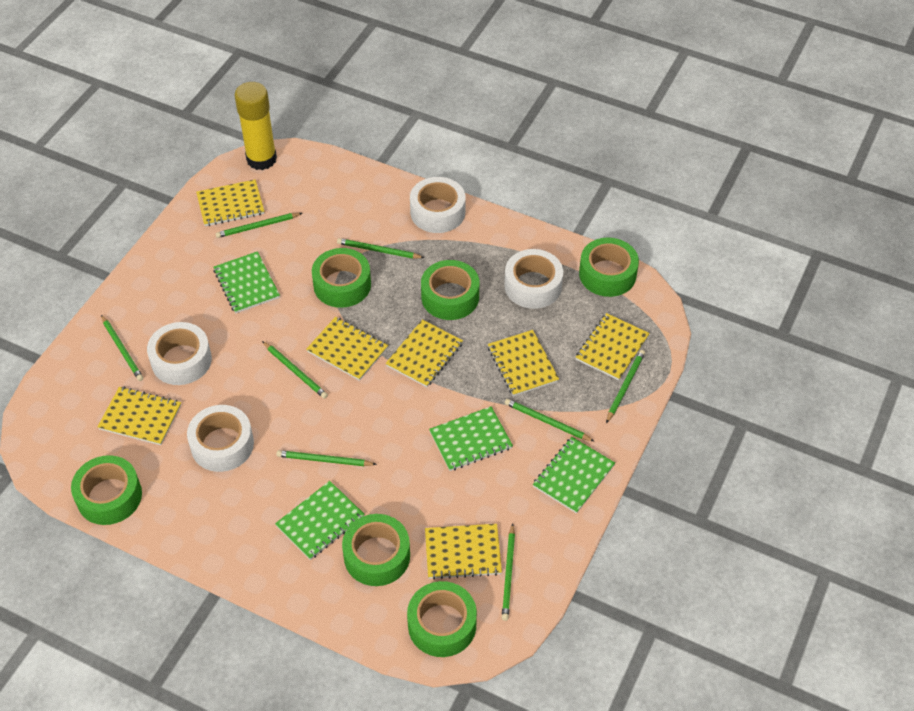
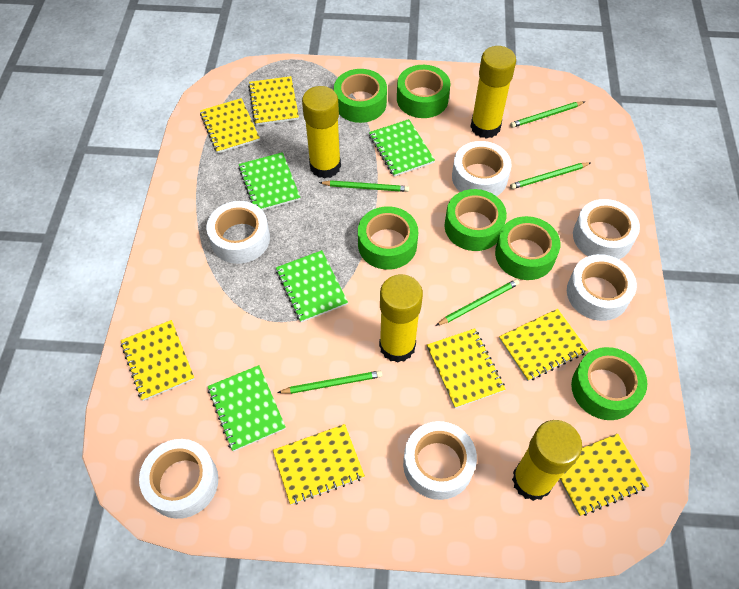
green pencil: 8 -> 5
white tape: 4 -> 6
yellow glue stick: 1 -> 4

